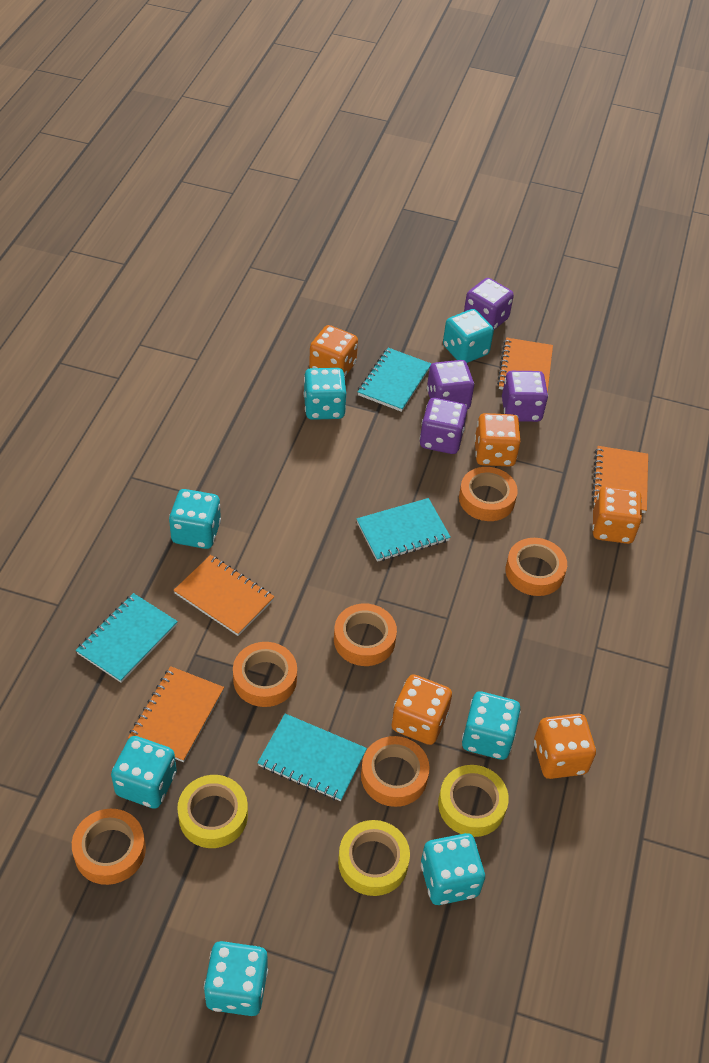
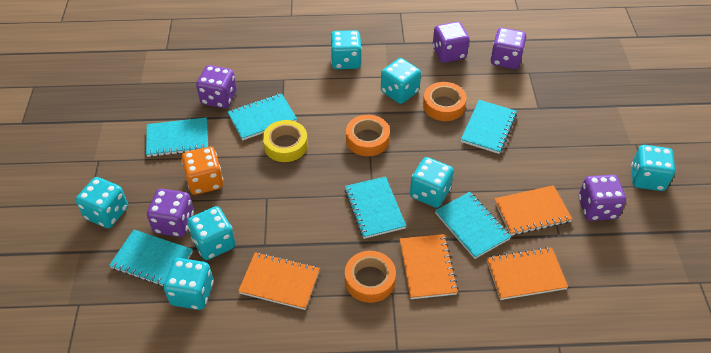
orange dice: 5 -> 1
orange tape: 6 -> 3
purple dice: 4 -> 5
turquoise notebook: 4 -> 6
yellow tape: 3 -> 1

